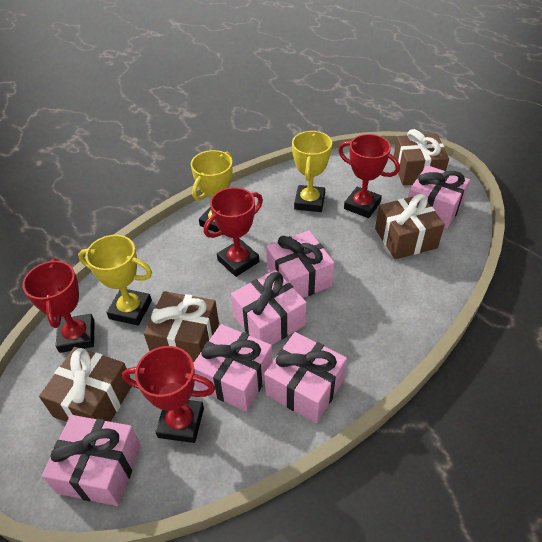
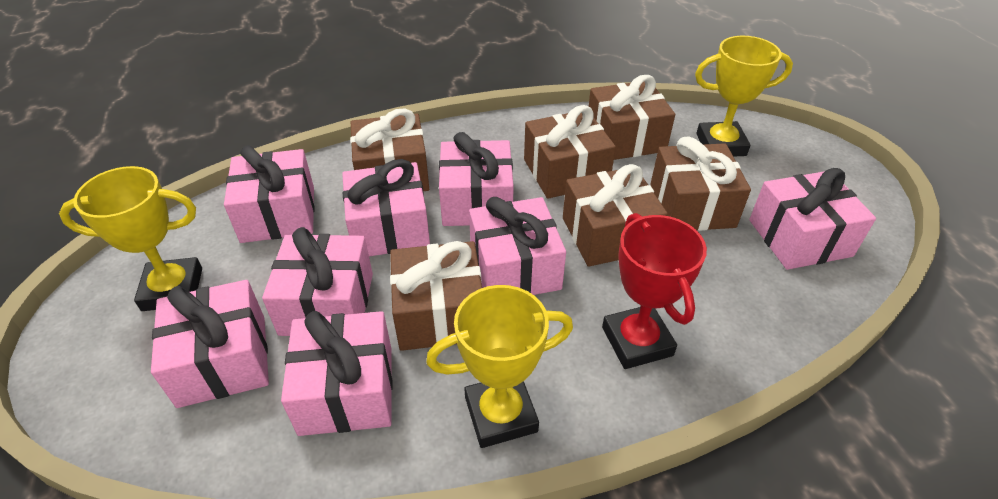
brown gift: 4 -> 6
pink gift: 6 -> 8
red trophy: 4 -> 1

